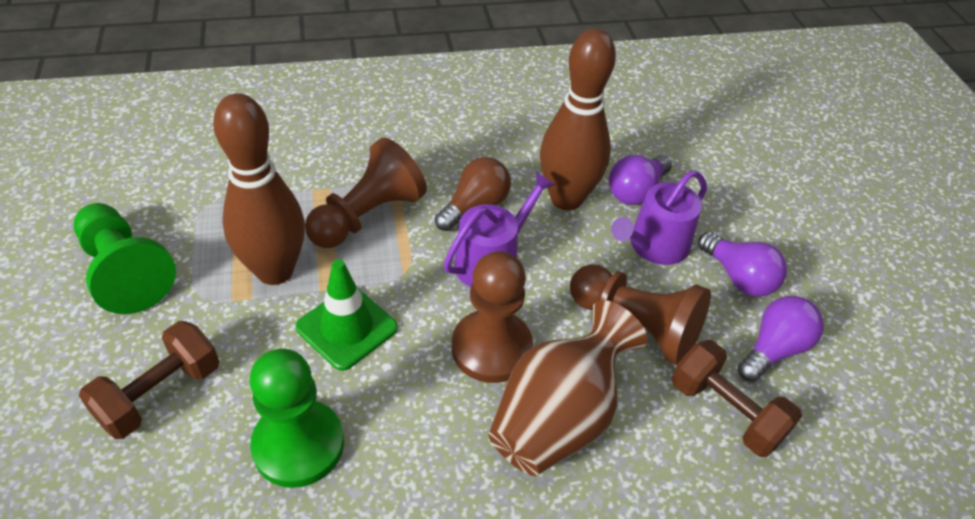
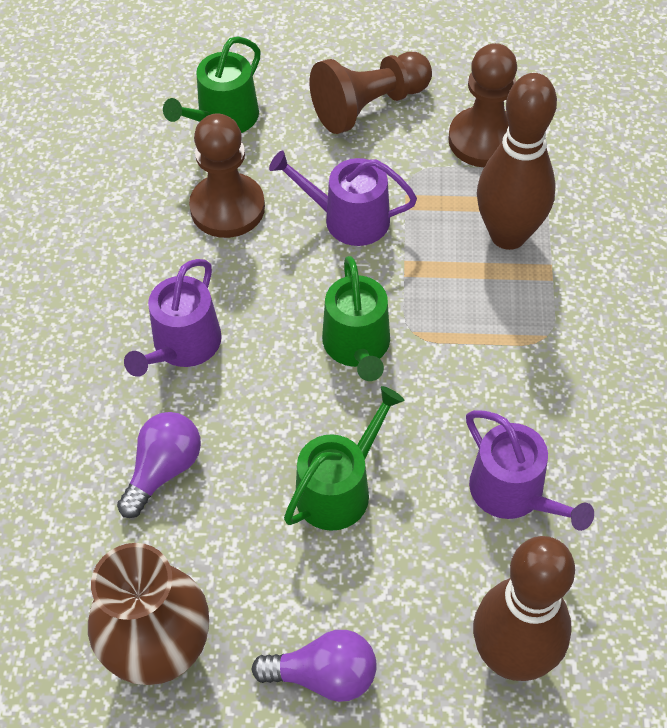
brown dumbbell: 2 -> 0
brown light bulb: 1 -> 0
green pawn: 2 -> 0
green traffic cone: 1 -> 0
green watering can: 0 -> 3
purple light bulb: 3 -> 2
purple watering can: 2 -> 3

